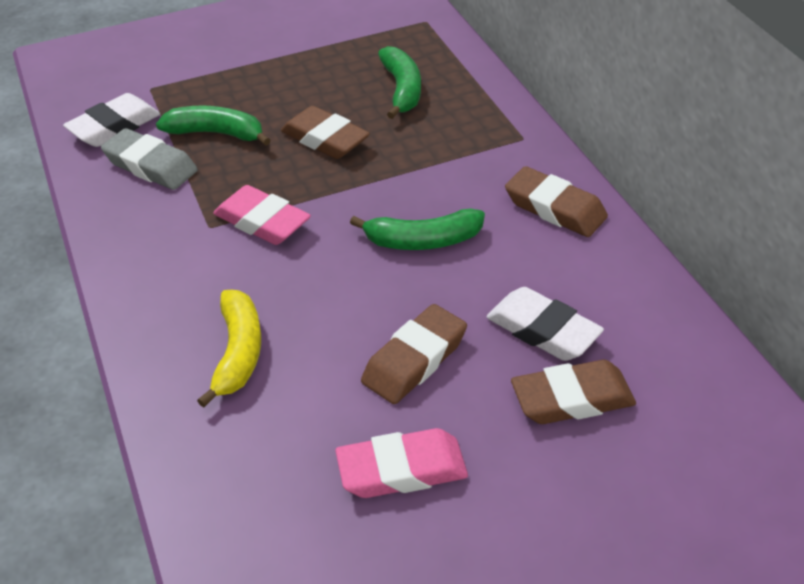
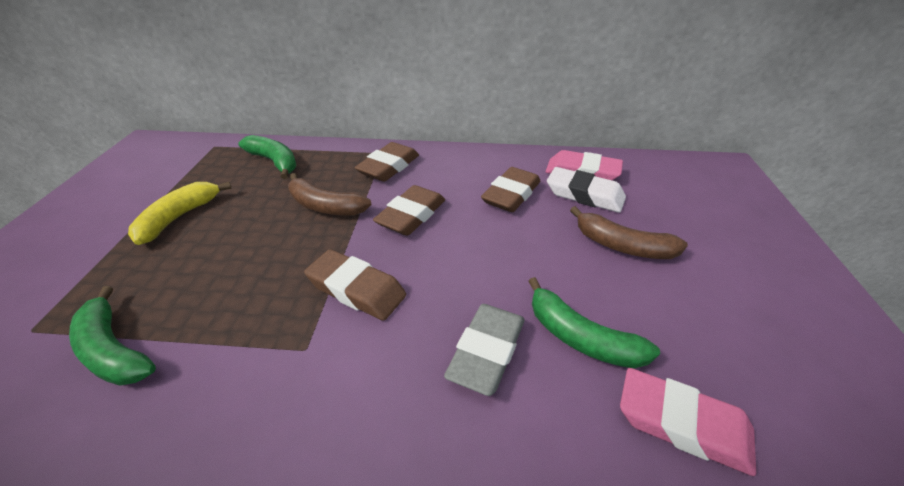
brown banana: 0 -> 2
white eraser: 2 -> 1

